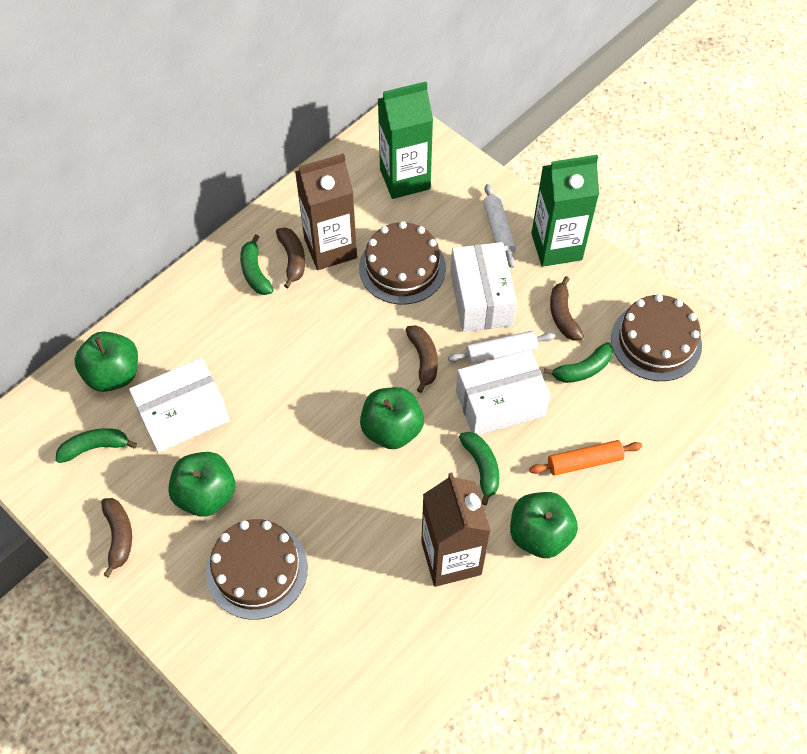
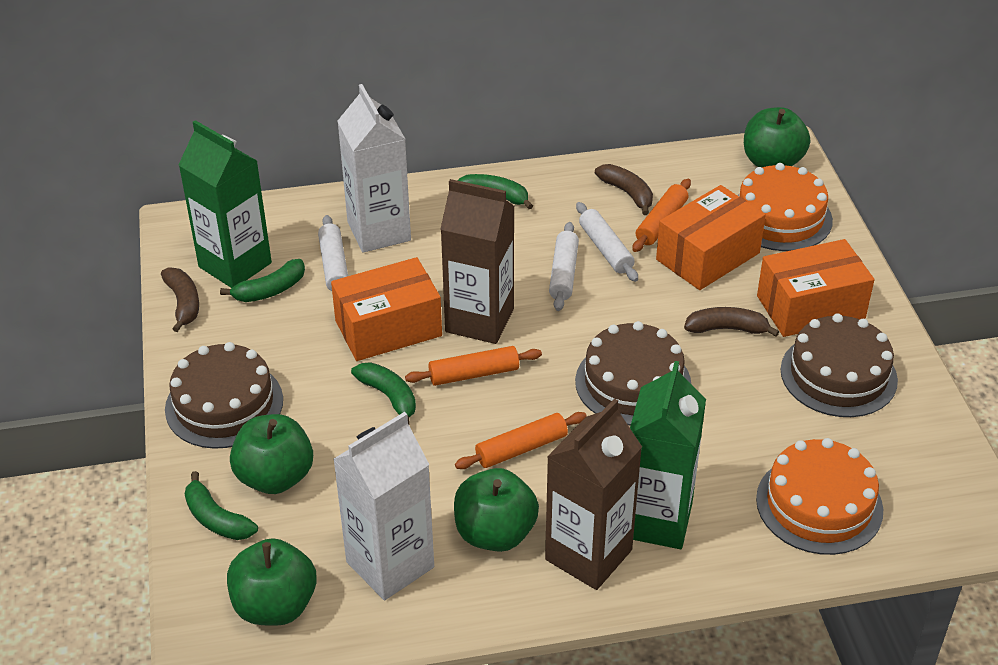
brown banana: 4 -> 3
orange box: 0 -> 3
orange cake: 0 -> 2
orange rolling pin: 1 -> 3
white box: 3 -> 0
white carton: 0 -> 2
white rolling pin: 2 -> 3

